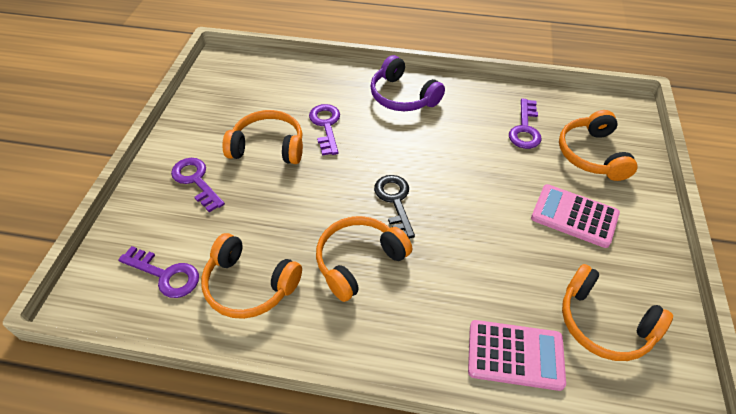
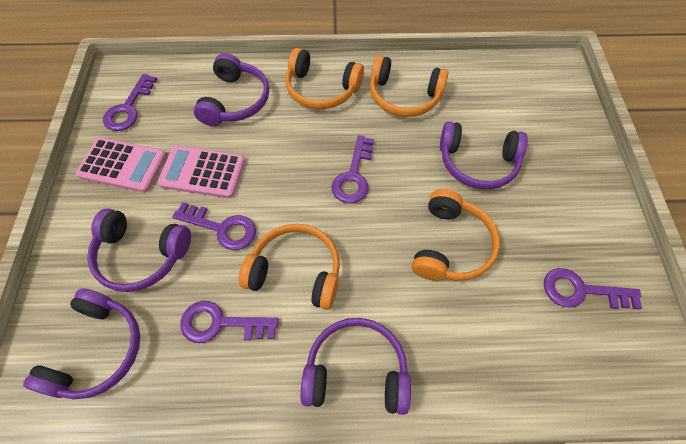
black key: 1 -> 0
orange headphones: 5 -> 4
purple headphones: 1 -> 5
purple key: 4 -> 5

